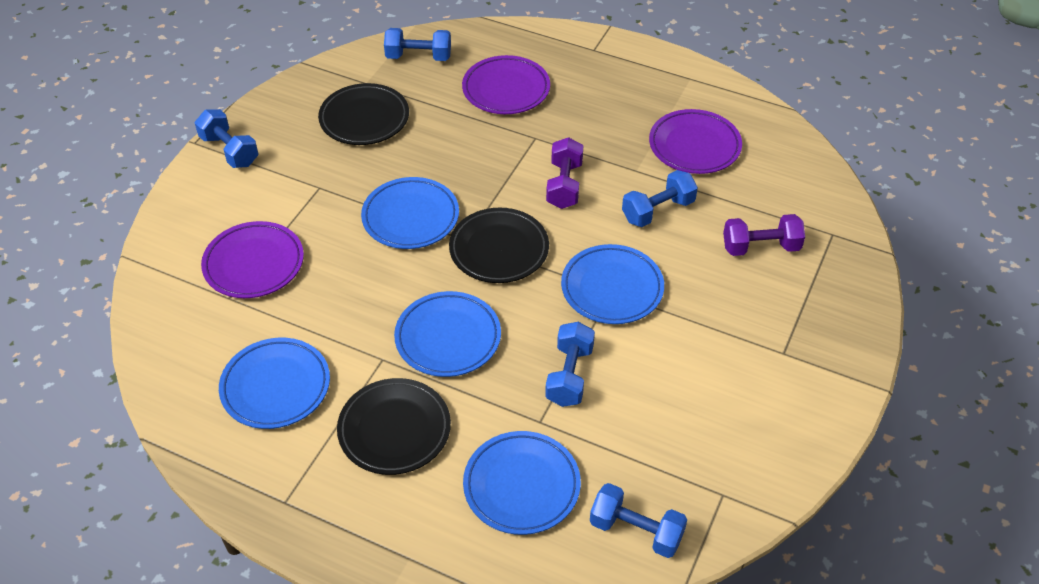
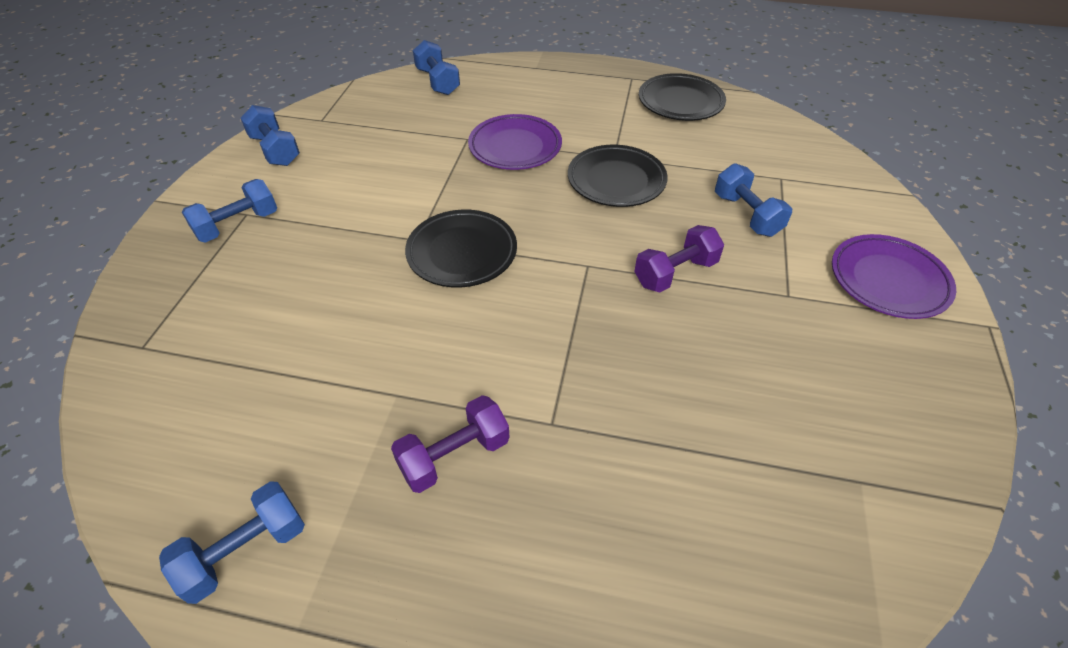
blue plate: 5 -> 0
purple plate: 3 -> 2

